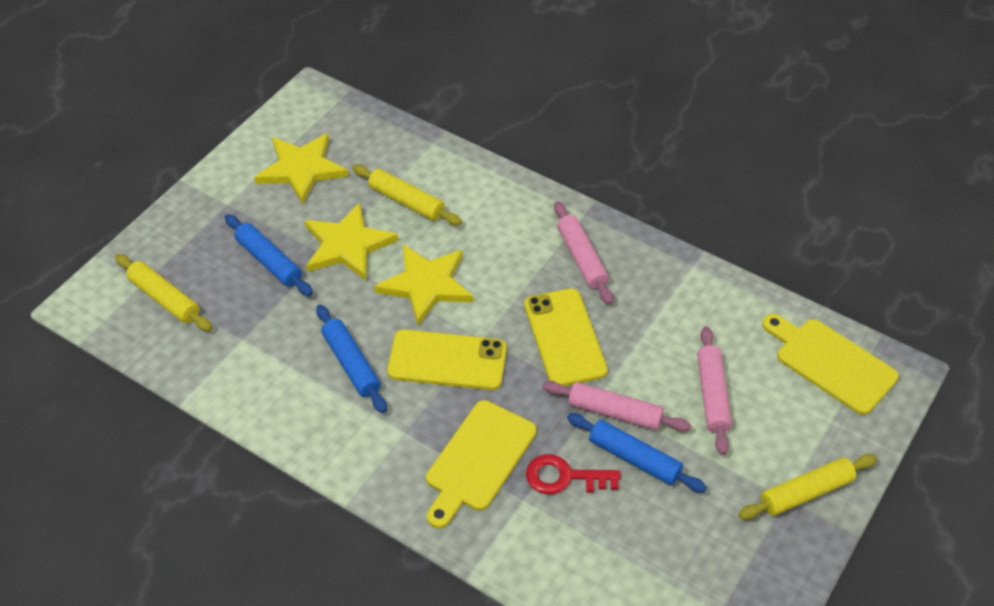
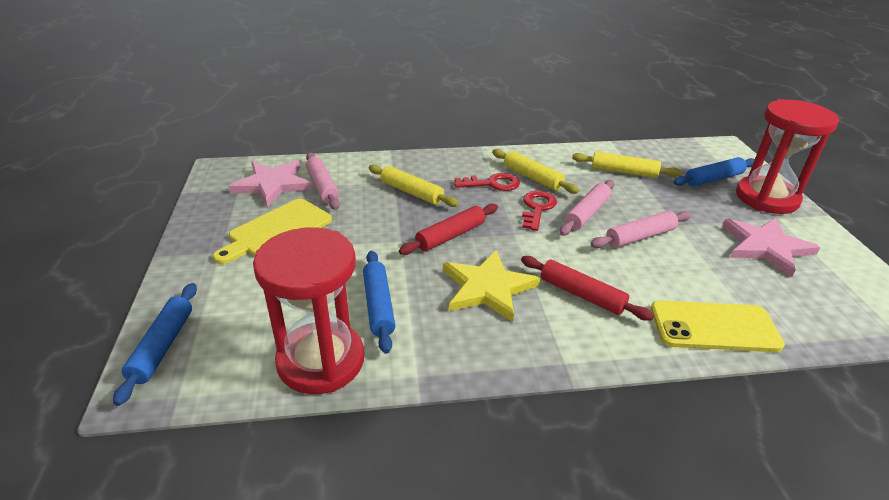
pink star: 0 -> 2
red hourglass: 0 -> 2
red key: 1 -> 2
red rolling pin: 0 -> 2
yellow cutting board: 2 -> 1
yellow phone: 2 -> 1
yellow star: 3 -> 1

